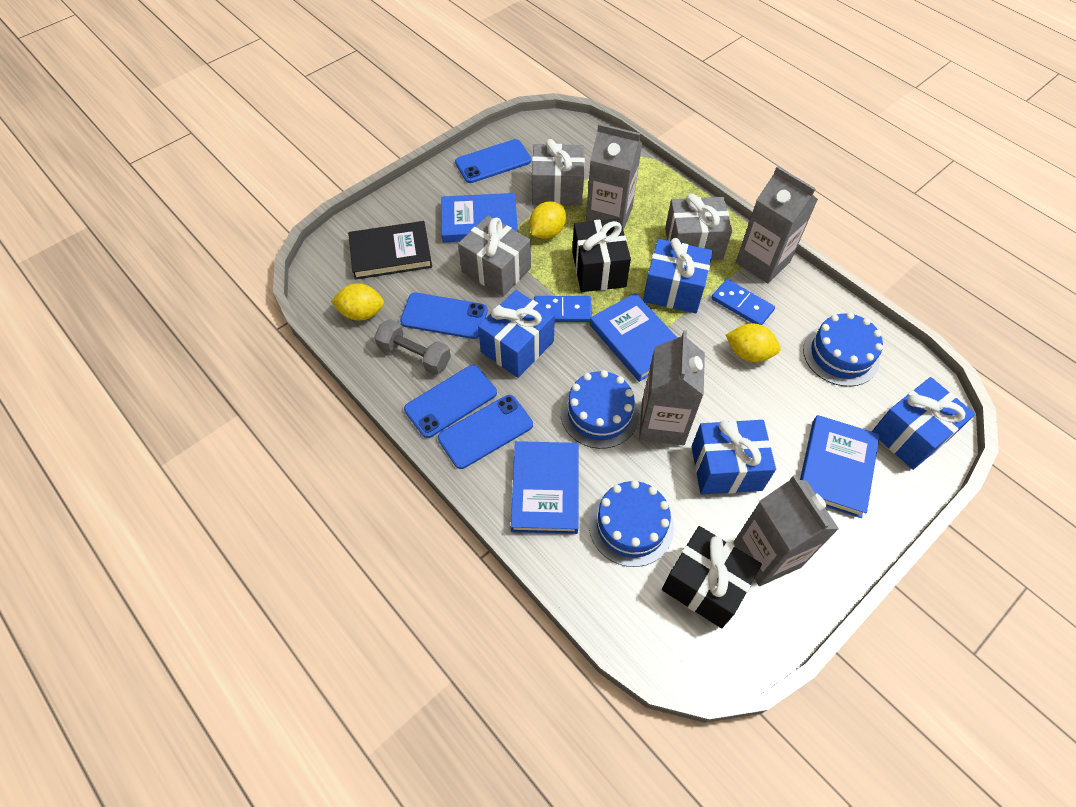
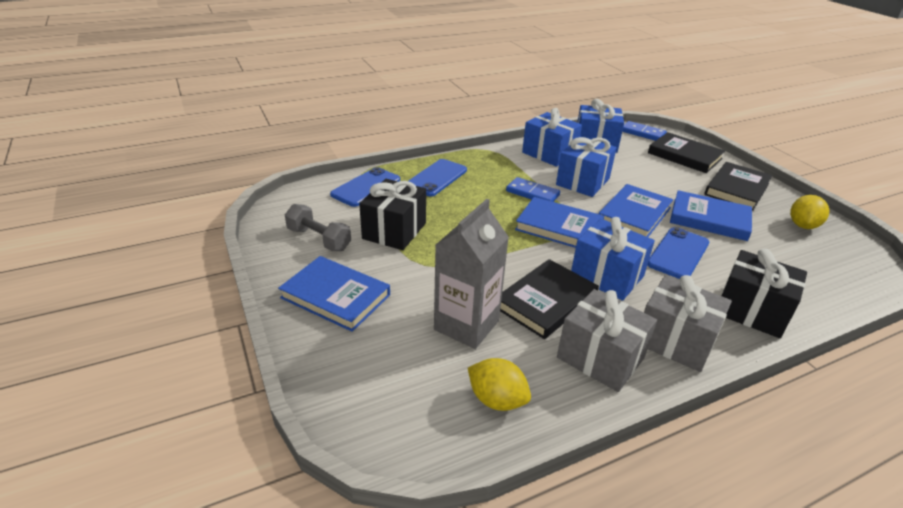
black book: 1 -> 3
blue cake: 3 -> 0
blue phone: 4 -> 3
grey carton: 4 -> 1
grey gift: 3 -> 2
yellow lemon: 3 -> 2

